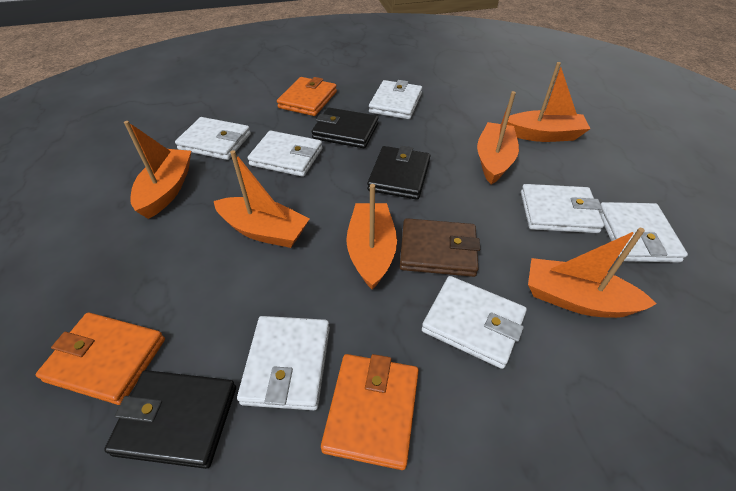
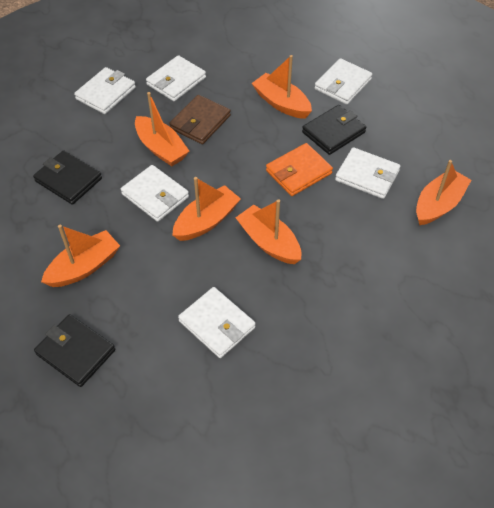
orange wallet: 3 -> 1
white wallet: 7 -> 6

